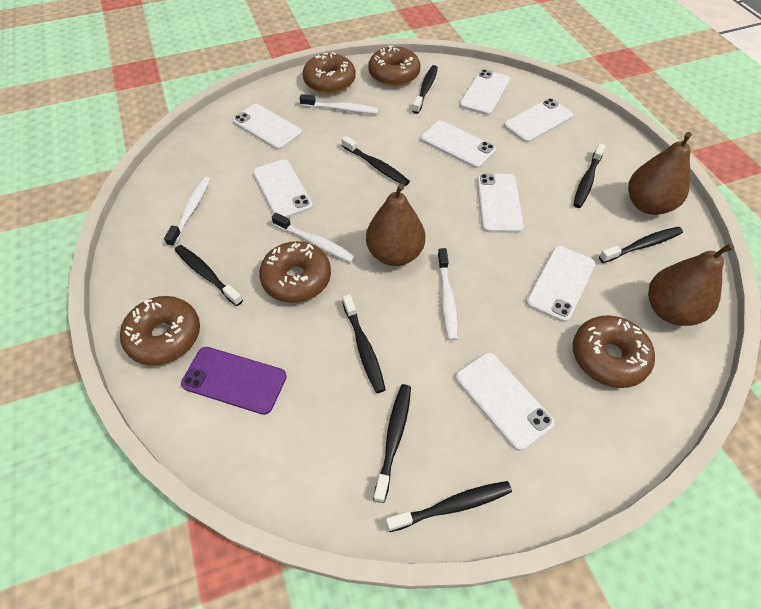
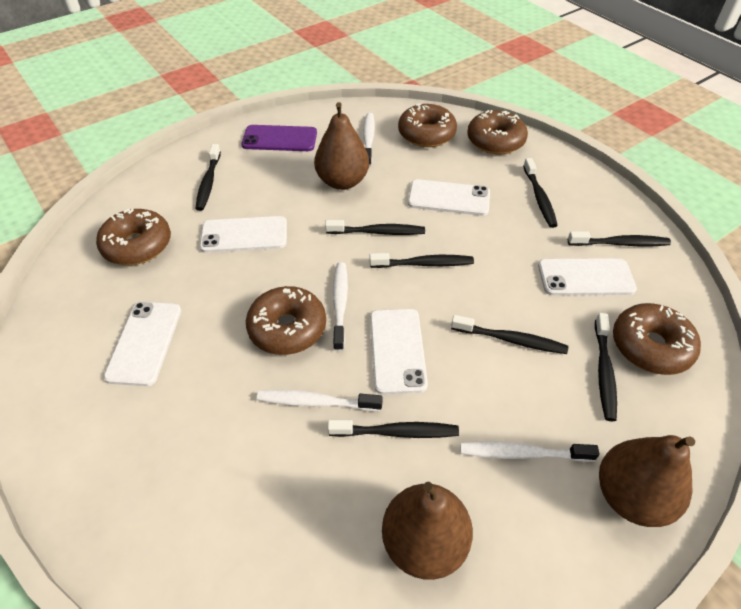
white phone: 8 -> 5

